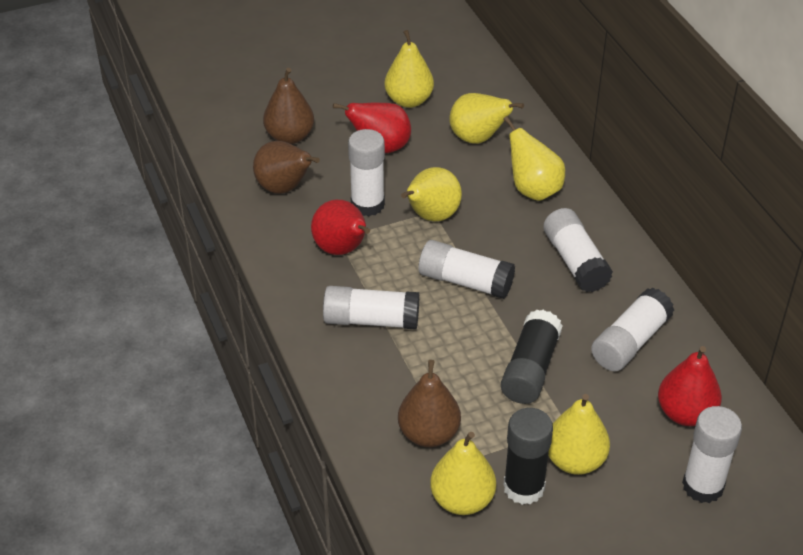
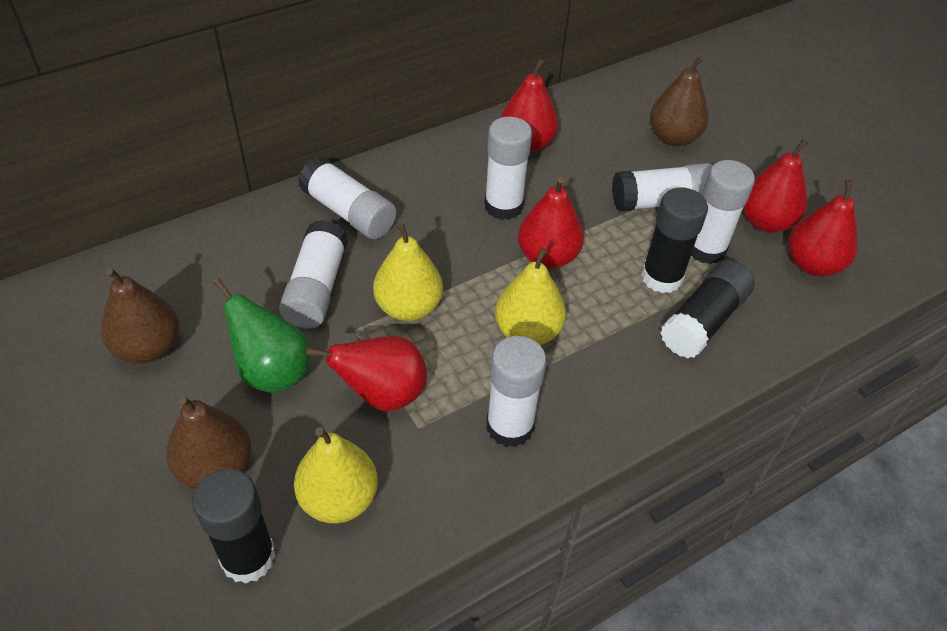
black glue stick: 2 -> 3
green pear: 0 -> 1
red pear: 3 -> 5
yellow pear: 6 -> 3

